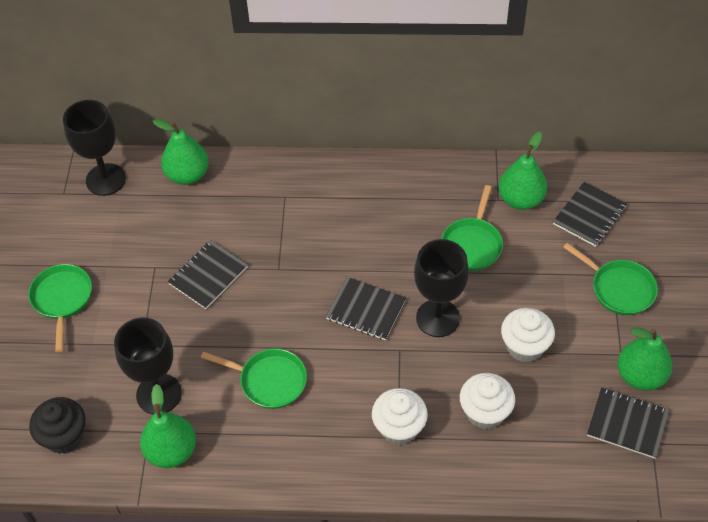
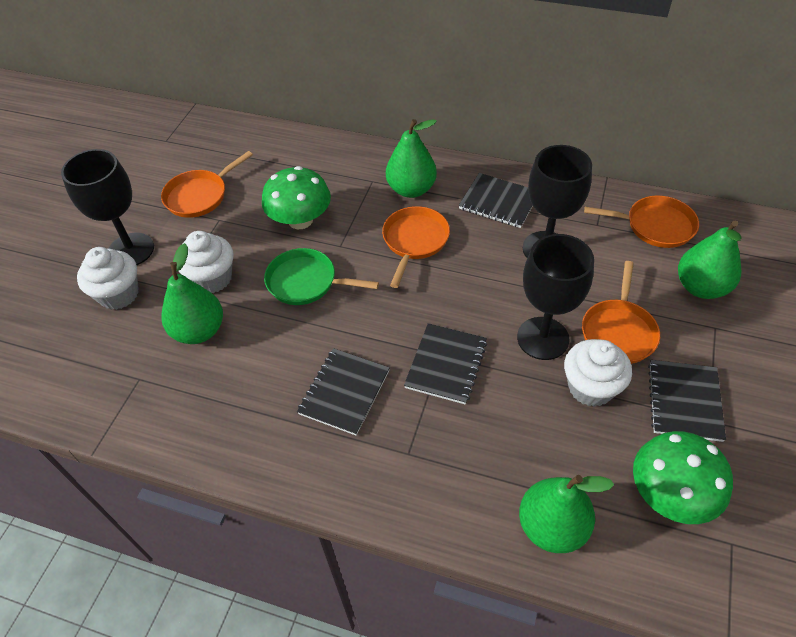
black cupcake: 1 -> 0
green mushroom: 0 -> 2
green pan: 4 -> 1
orange pan: 0 -> 4

